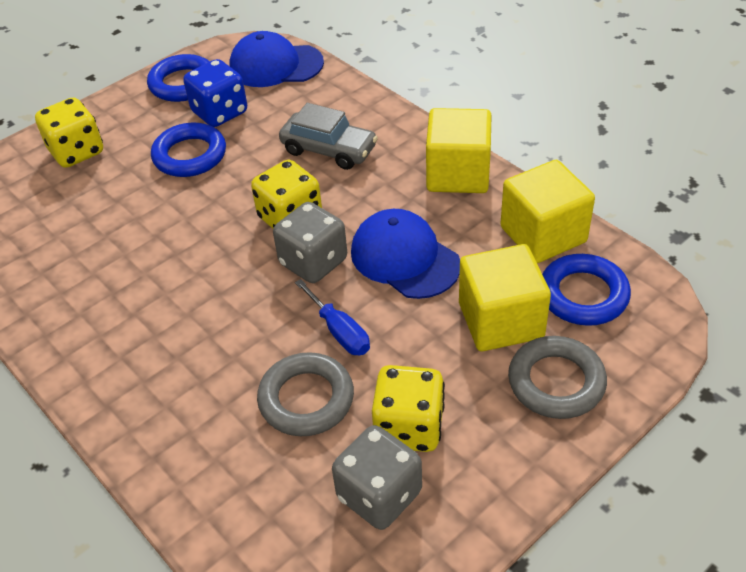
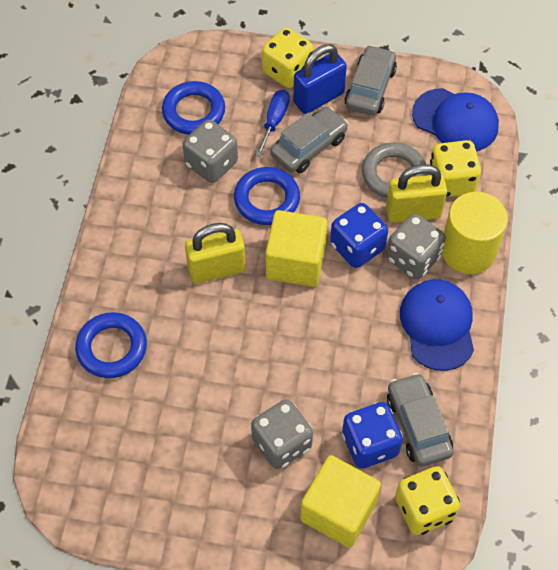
blue dice: 1 -> 2
blue padlock: 0 -> 1
grey car: 1 -> 3
grey dice: 2 -> 3
grey ring: 2 -> 1
yellow cube: 3 -> 2
yellow cylinder: 0 -> 1
yellow padlock: 0 -> 2

